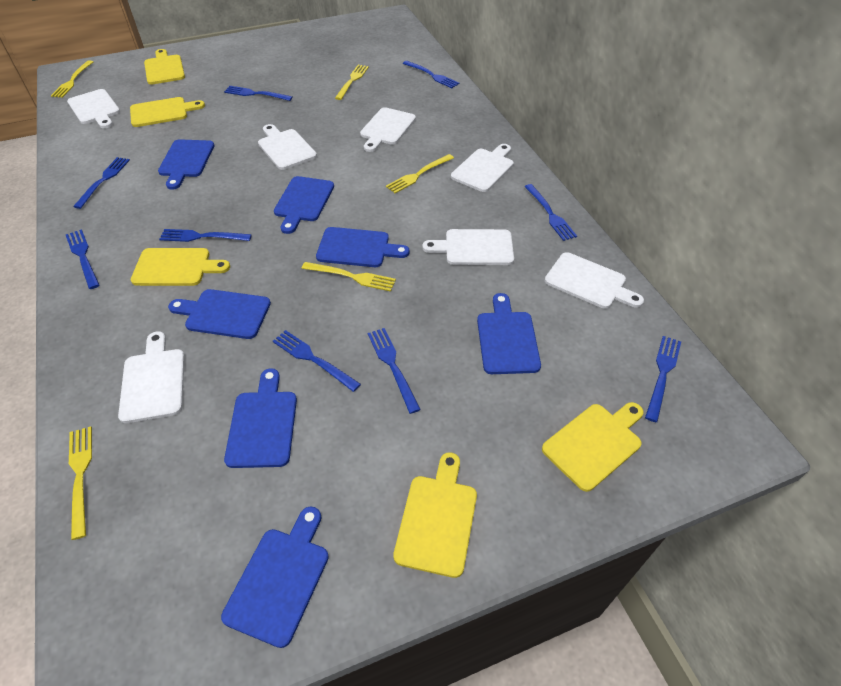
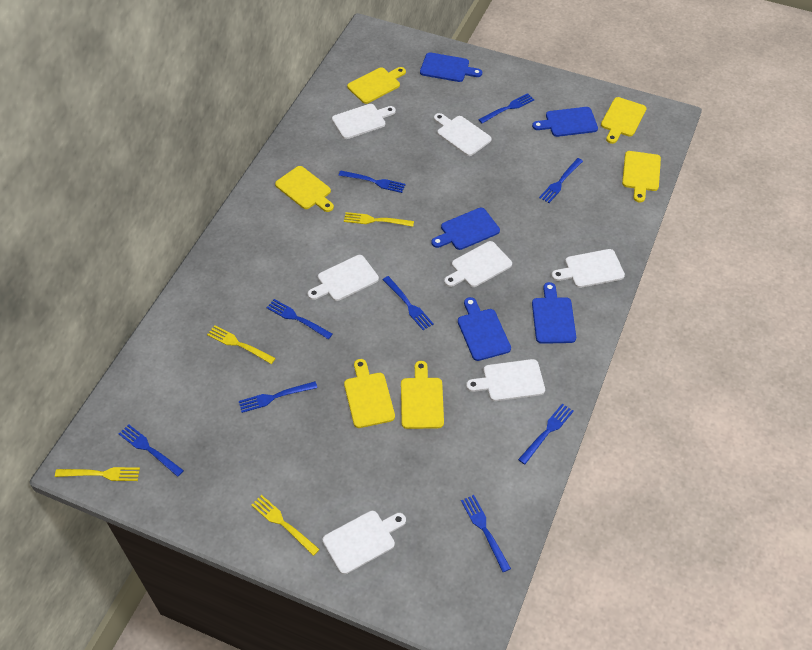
blue cutting board: 7 -> 5
yellow cutting board: 5 -> 6
yellow fork: 5 -> 4

